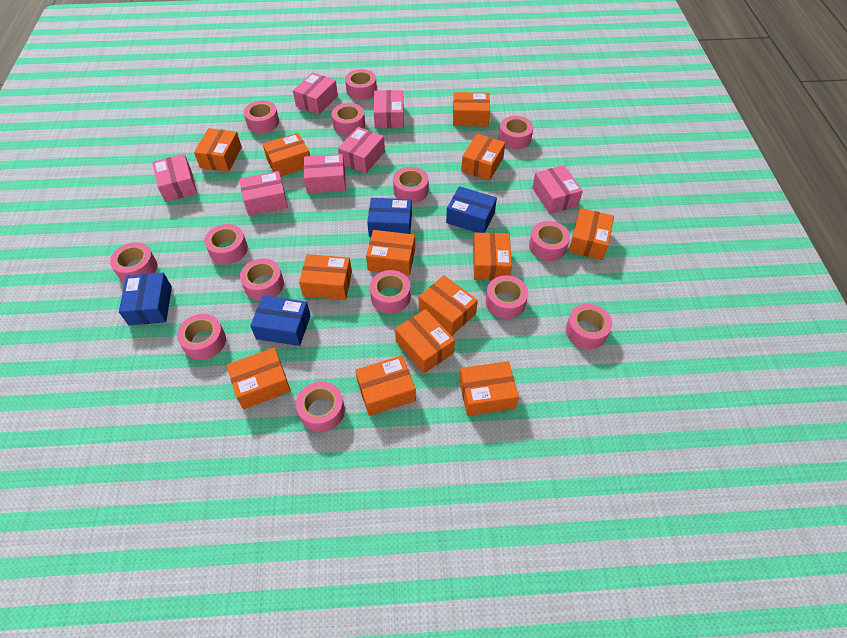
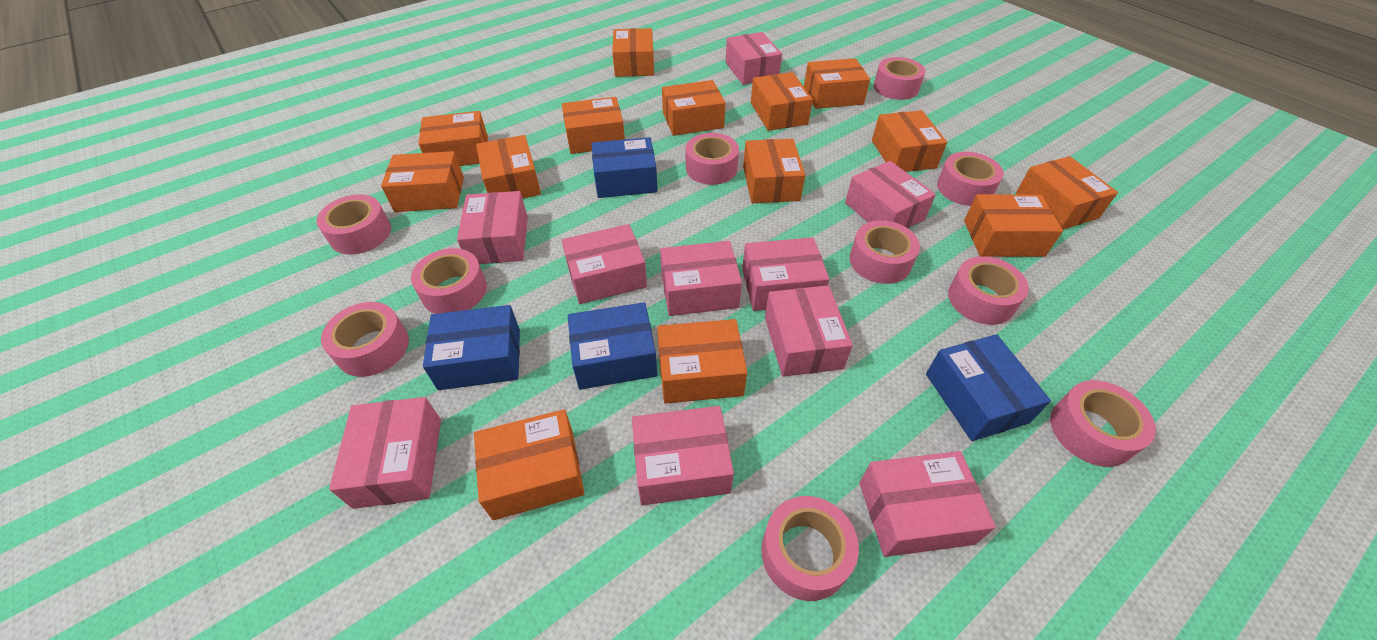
orange box: 13 -> 14
pink box: 7 -> 10
pink tape: 14 -> 10

